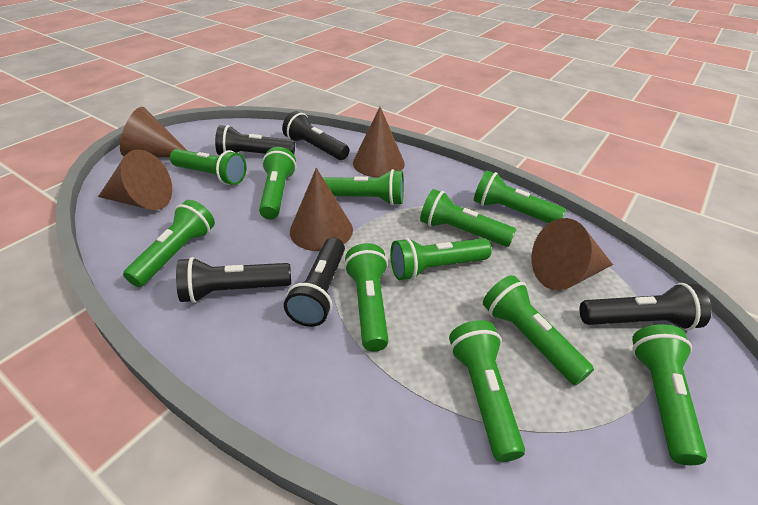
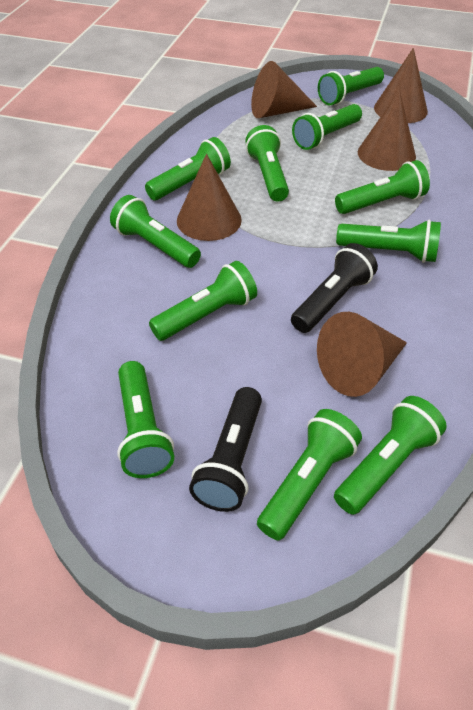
black flashlight: 5 -> 2

